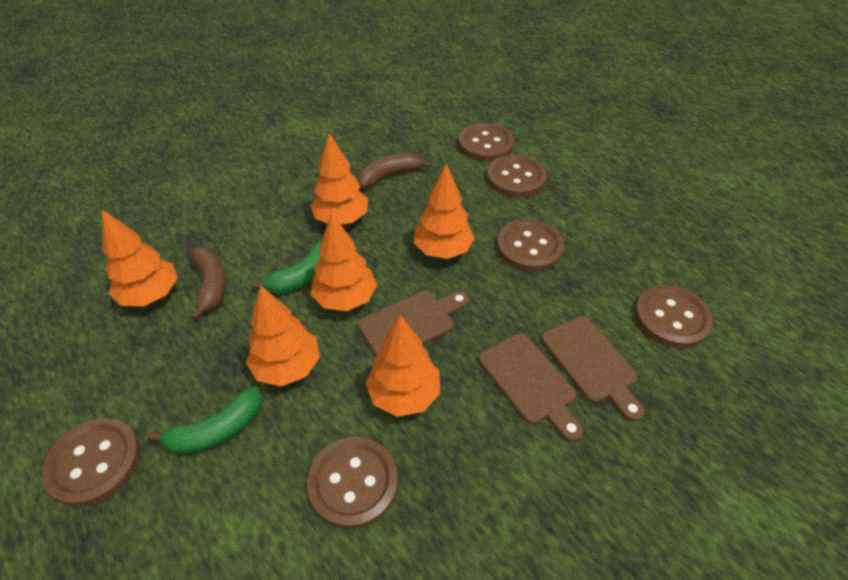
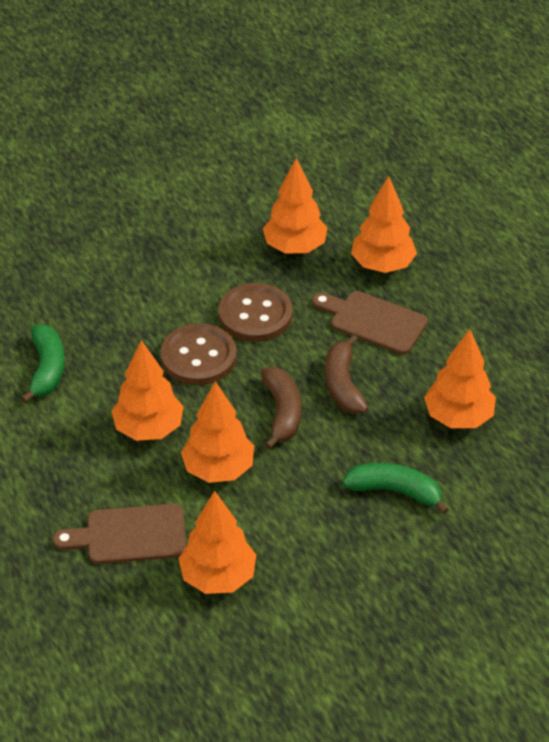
brown button: 6 -> 2
brown cutting board: 3 -> 2

